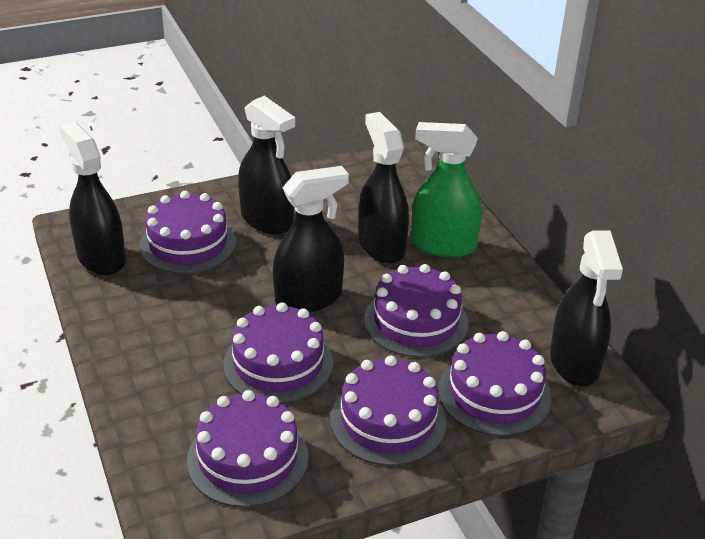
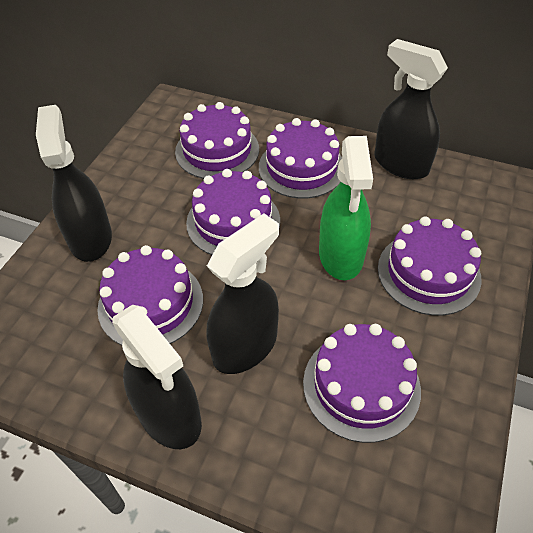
black spray bottle: 5 -> 4

